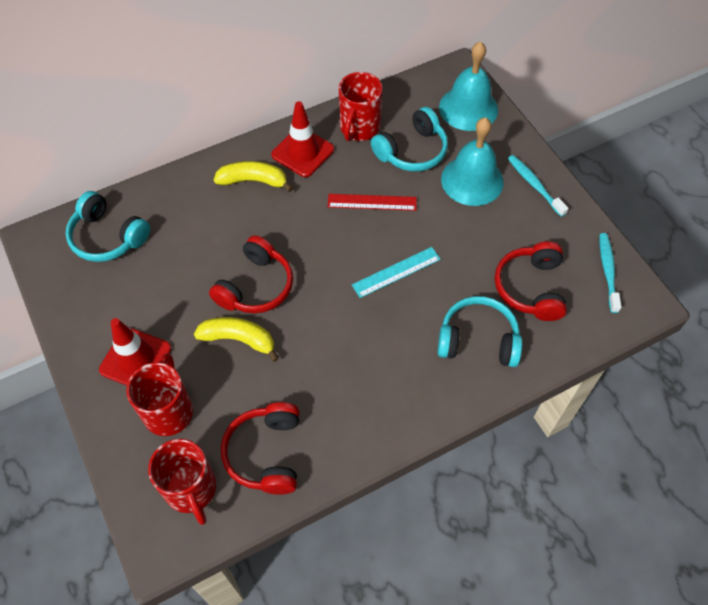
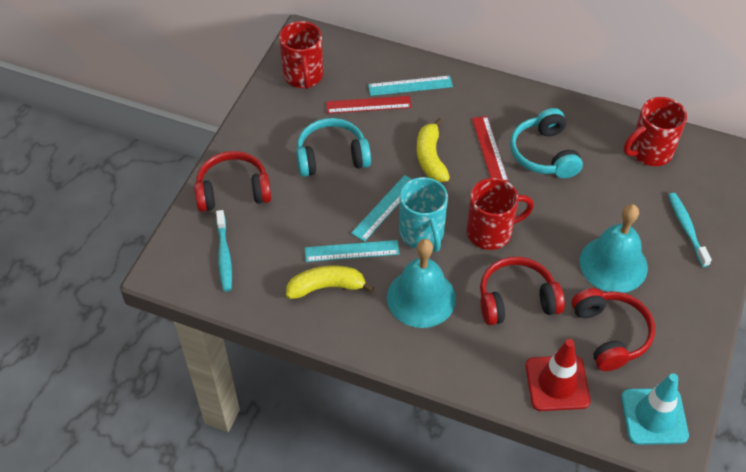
red ruler: 1 -> 2
red traffic cone: 2 -> 1
turquoise headphones: 3 -> 2
turquoise mug: 0 -> 1
turquoise ruler: 1 -> 3
turquoise traffic cone: 0 -> 1

